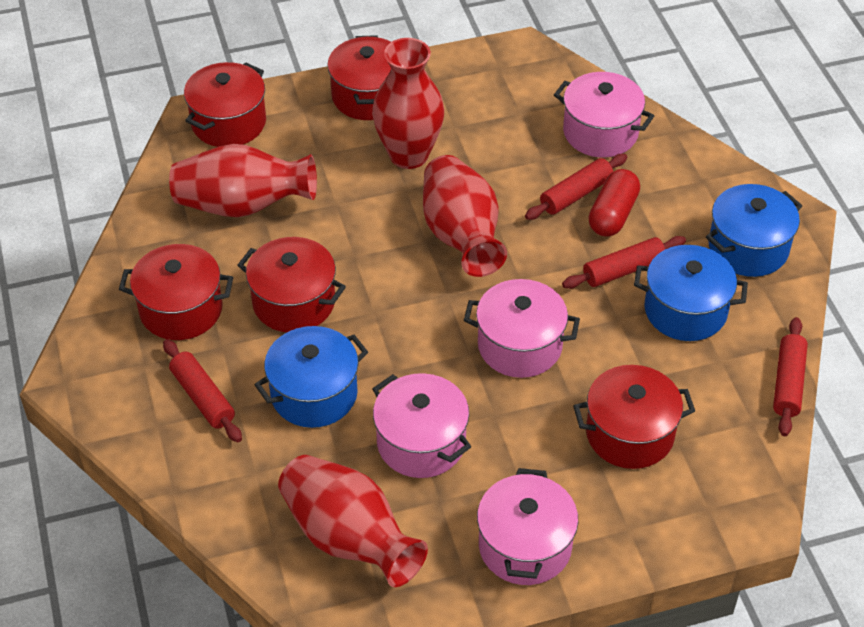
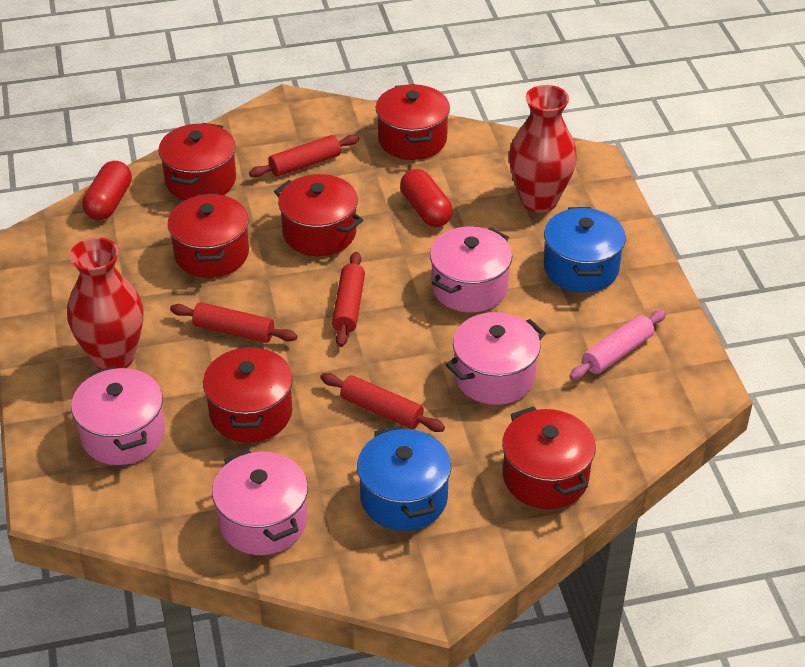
blue pot: 3 -> 2
pink rolling pin: 0 -> 1
red capsule: 1 -> 2
red pot: 5 -> 6
red vase: 4 -> 2

